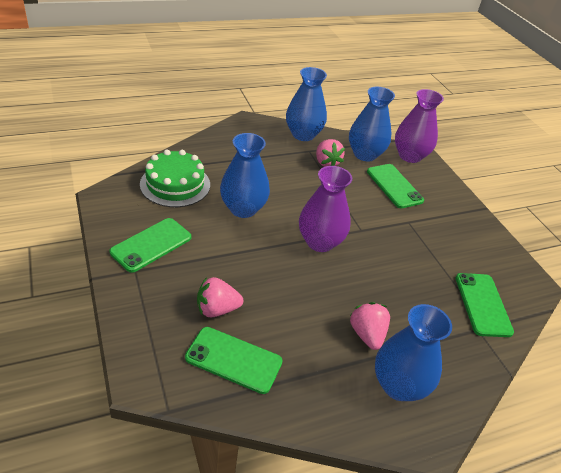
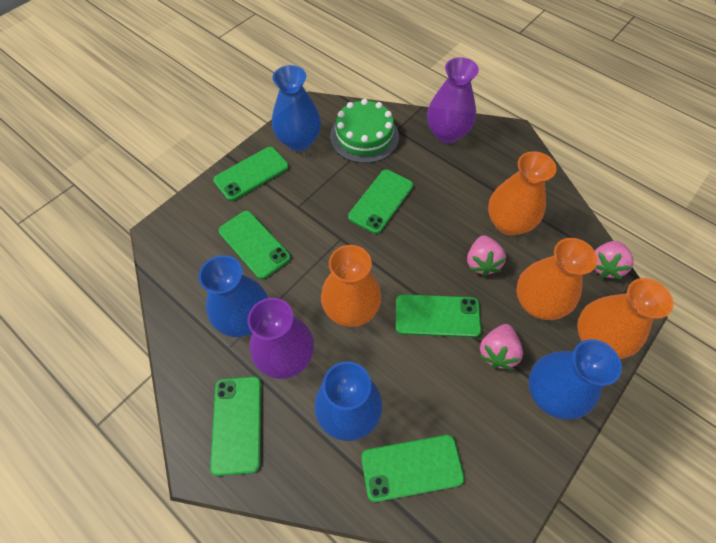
green phone: 4 -> 6
orange vase: 0 -> 4

